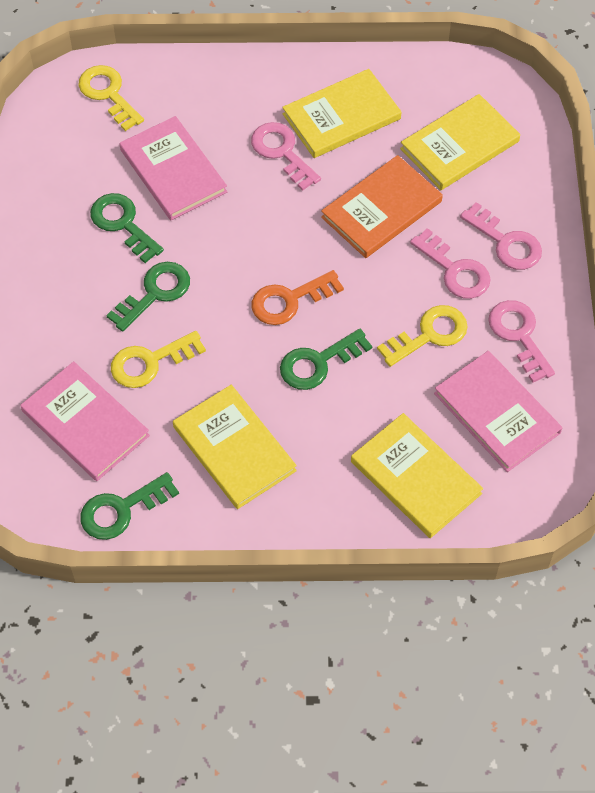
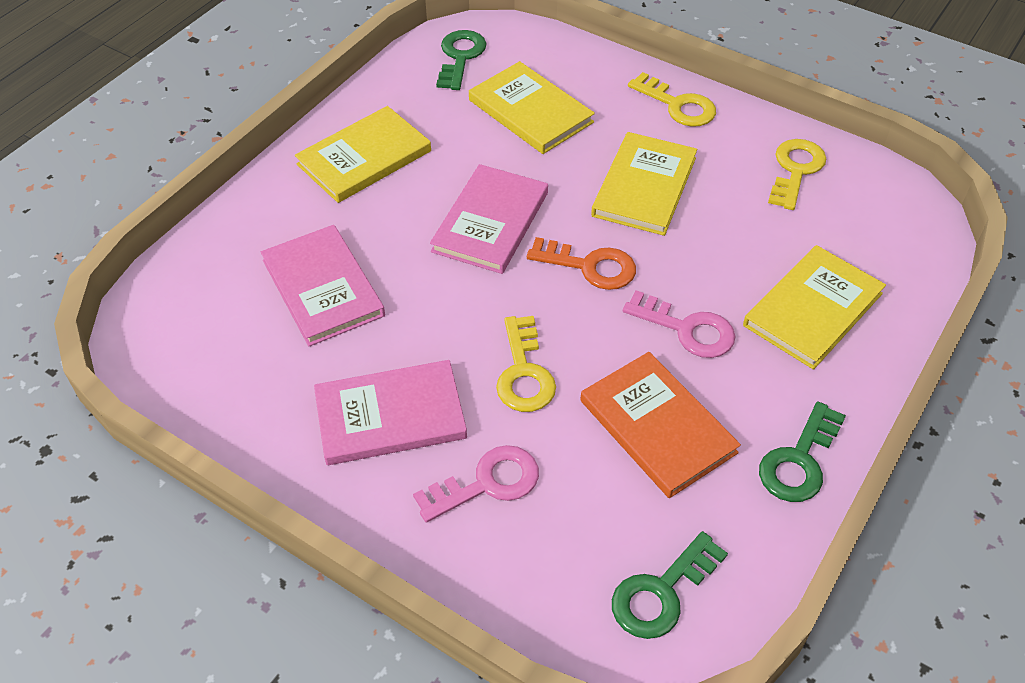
green key: 4 -> 3
pink key: 4 -> 2

